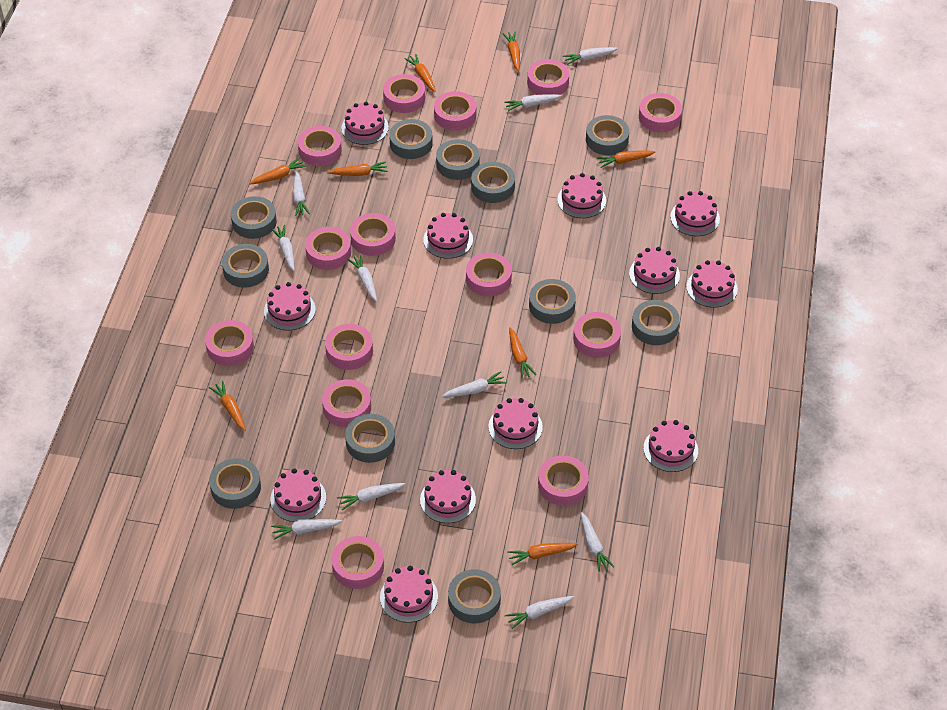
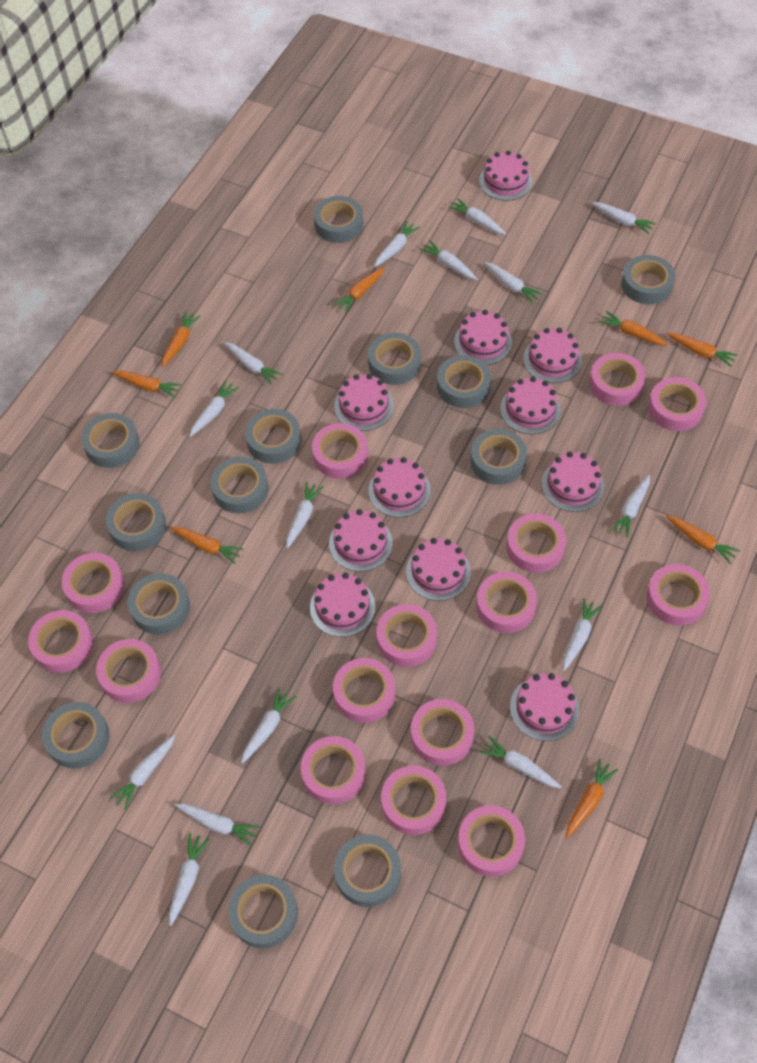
grey tape: 11 -> 13
pink cake: 12 -> 11
pink tape: 14 -> 15
white carrot: 10 -> 15

